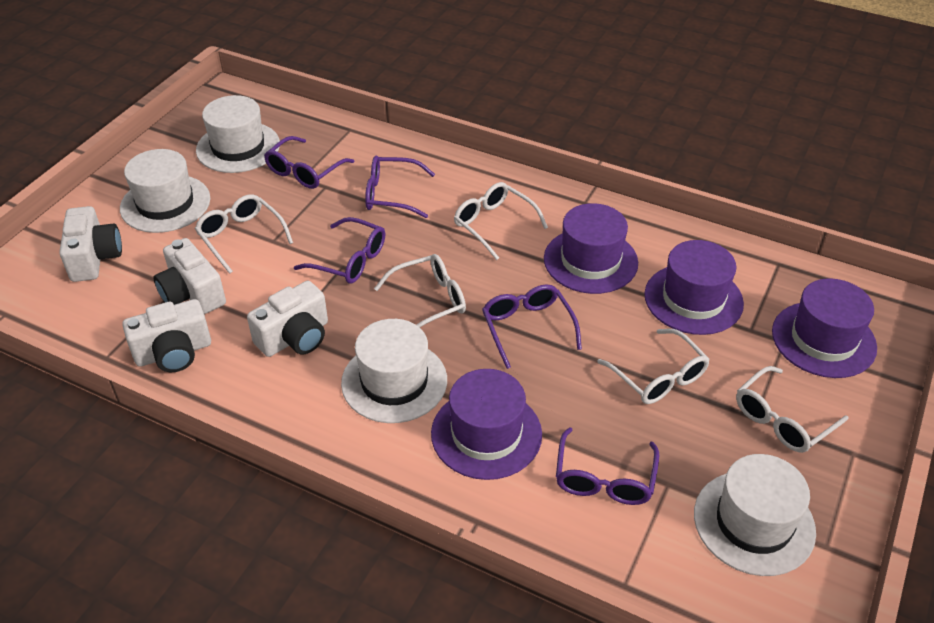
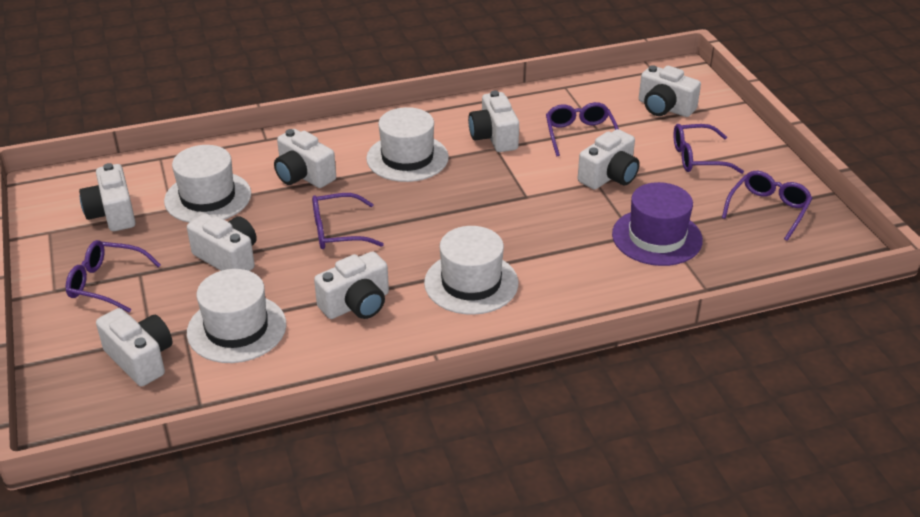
purple hat: 4 -> 1
white camera: 4 -> 8
white glasses: 5 -> 0

